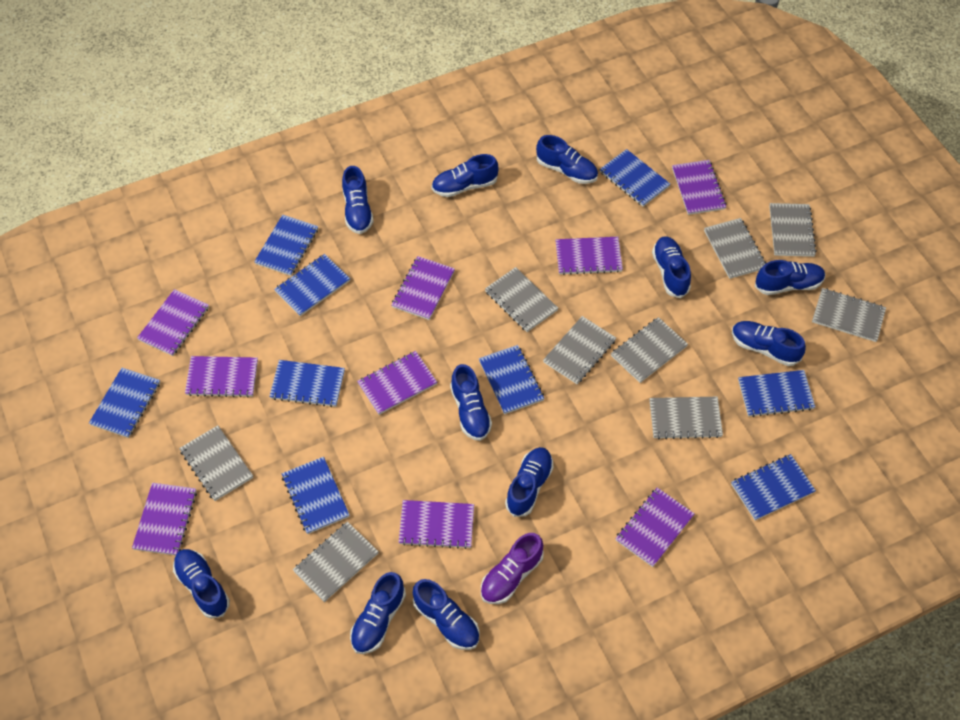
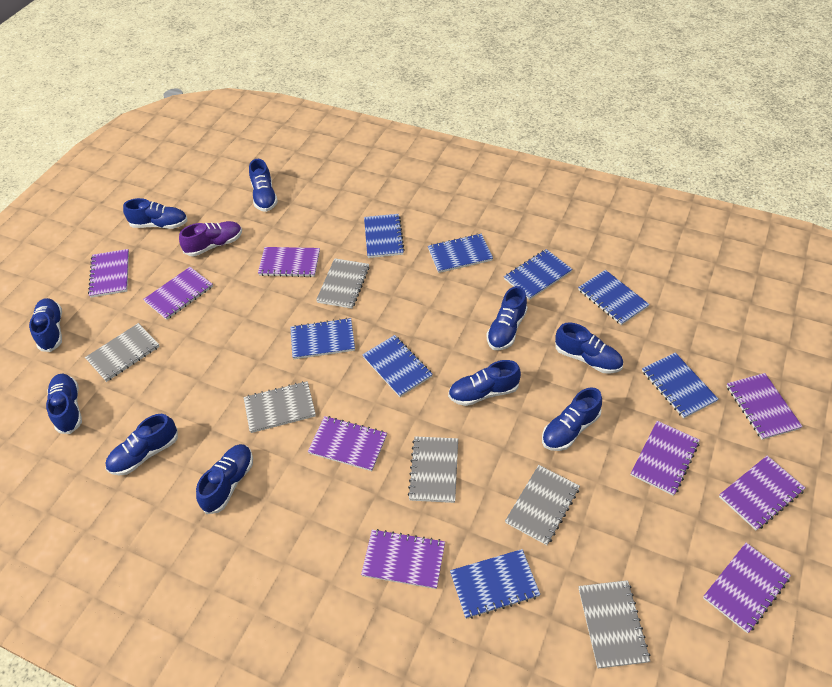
blue notebook: 9 -> 8
blue shoe: 11 -> 10
grey notebook: 9 -> 6

